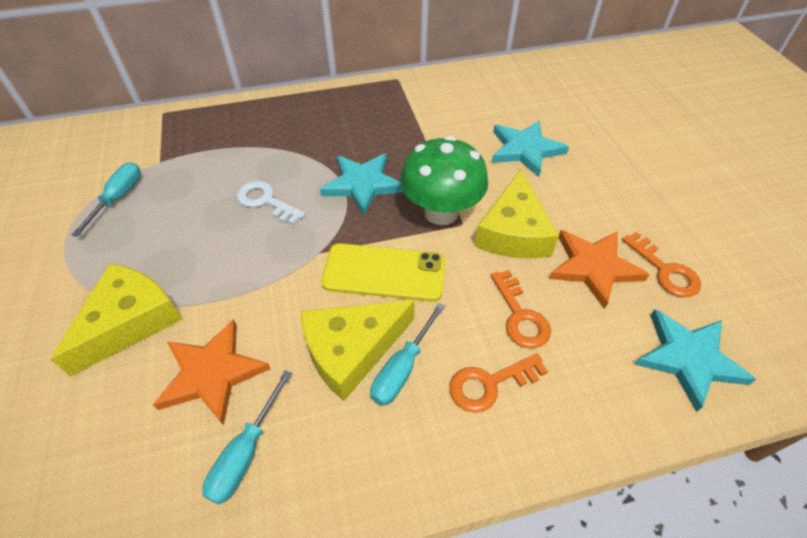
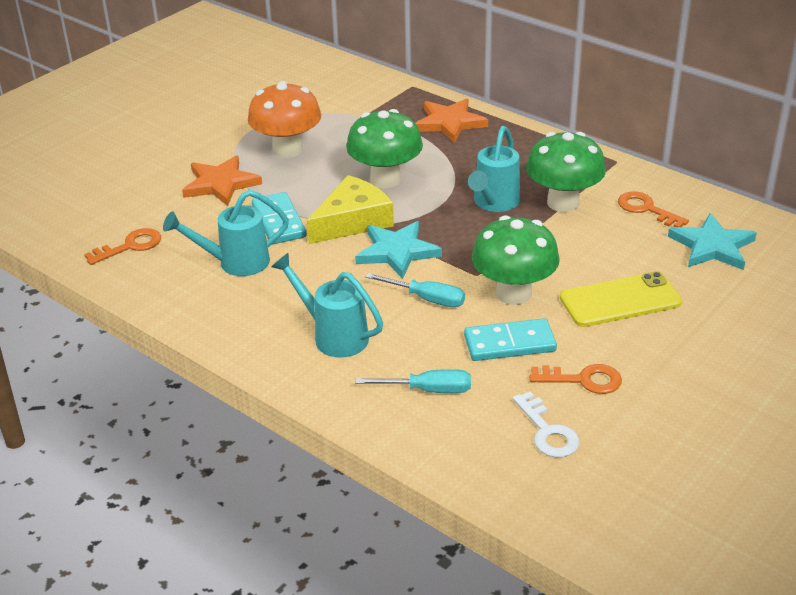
green mushroom: 1 -> 3
orange mushroom: 0 -> 1
turquoise domino: 0 -> 2
turquoise screwdriver: 3 -> 2
turquoise star: 3 -> 2
turquoise watering can: 0 -> 3
yellow cheese: 3 -> 1

